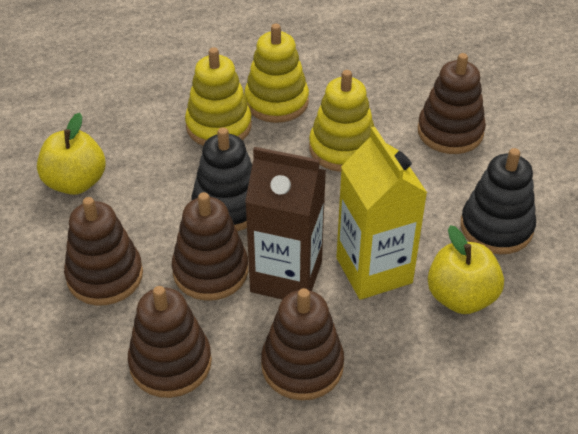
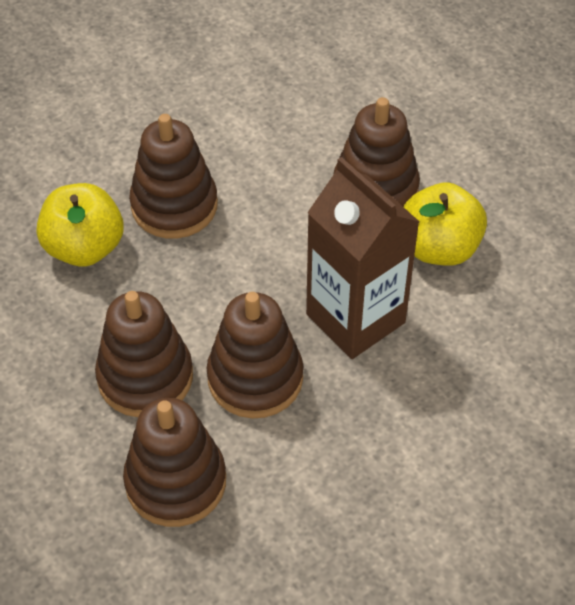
black stacking toy: 2 -> 0
yellow carton: 1 -> 0
yellow stacking toy: 3 -> 0

